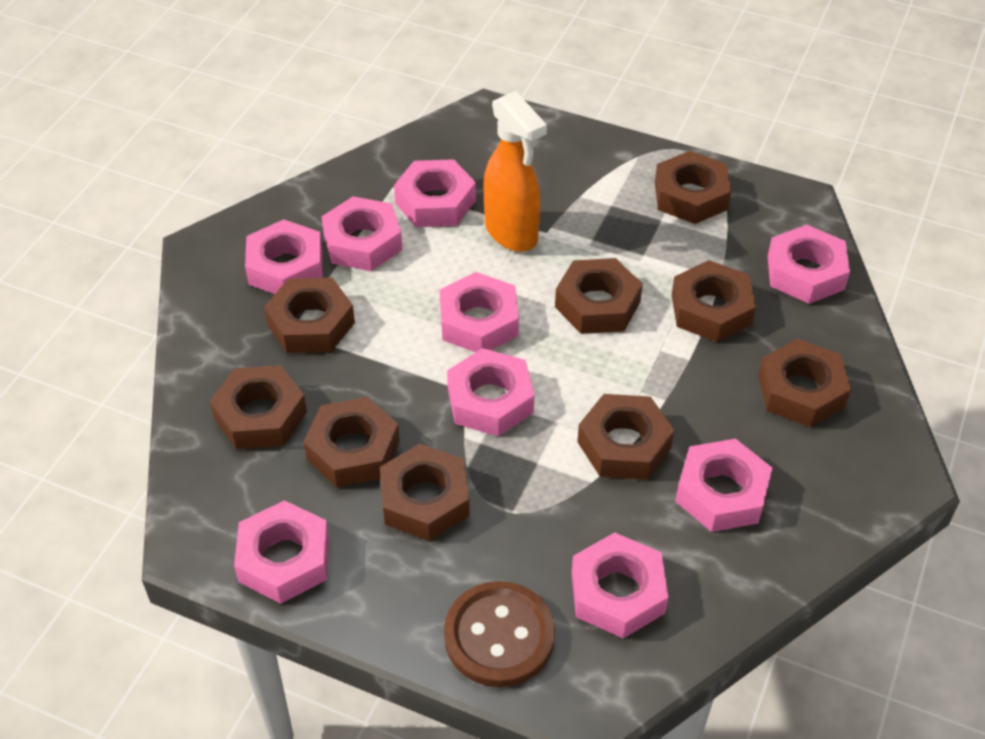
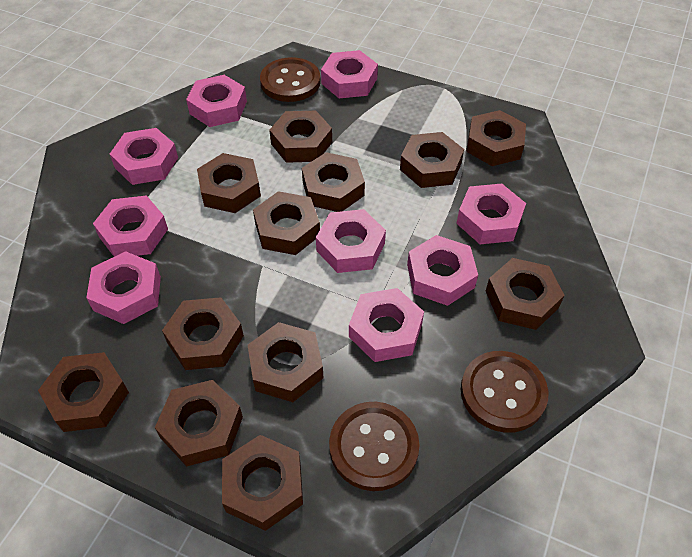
brown button: 1 -> 3
brown nut: 9 -> 12
orange spray bottle: 1 -> 0

